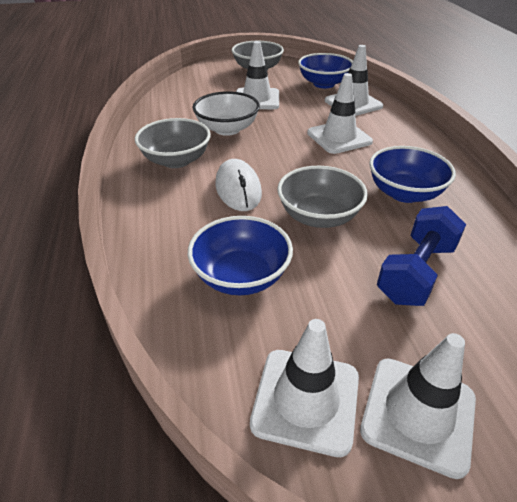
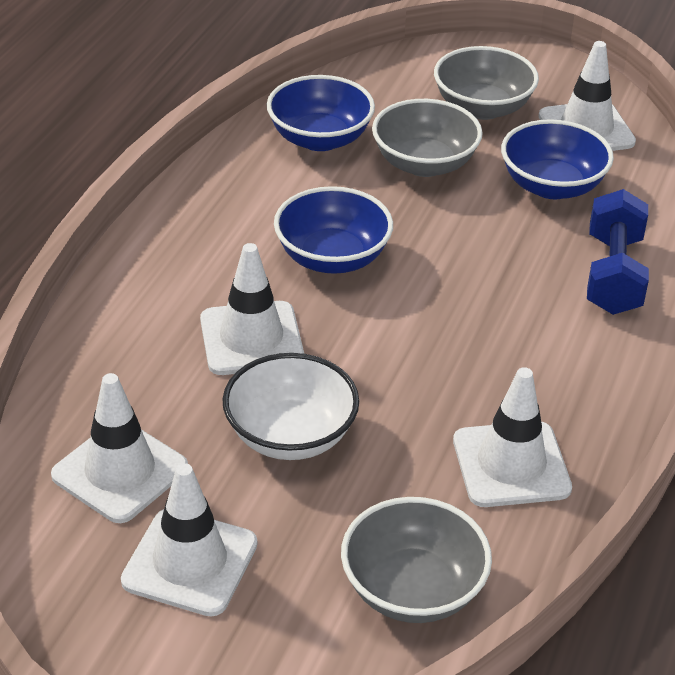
white mouse: 1 -> 0

